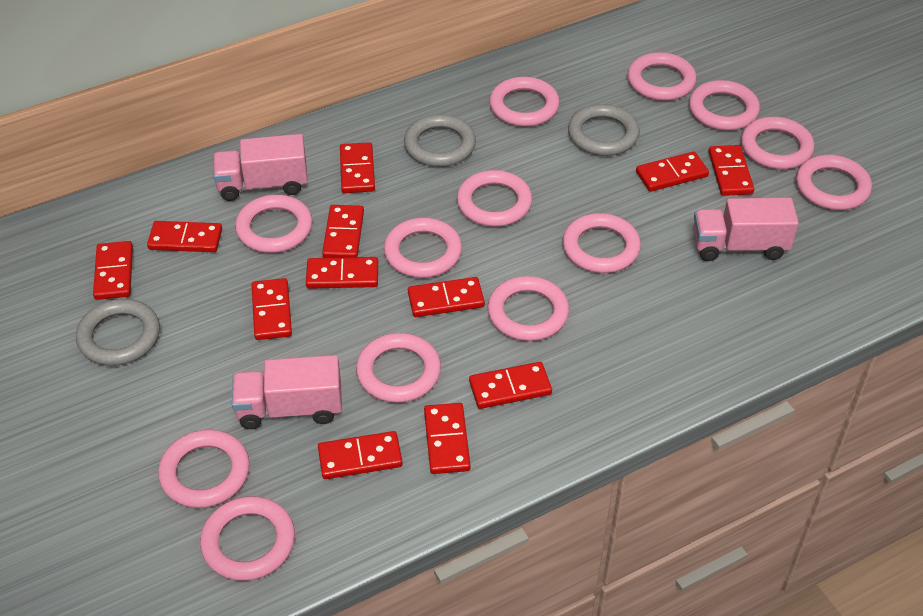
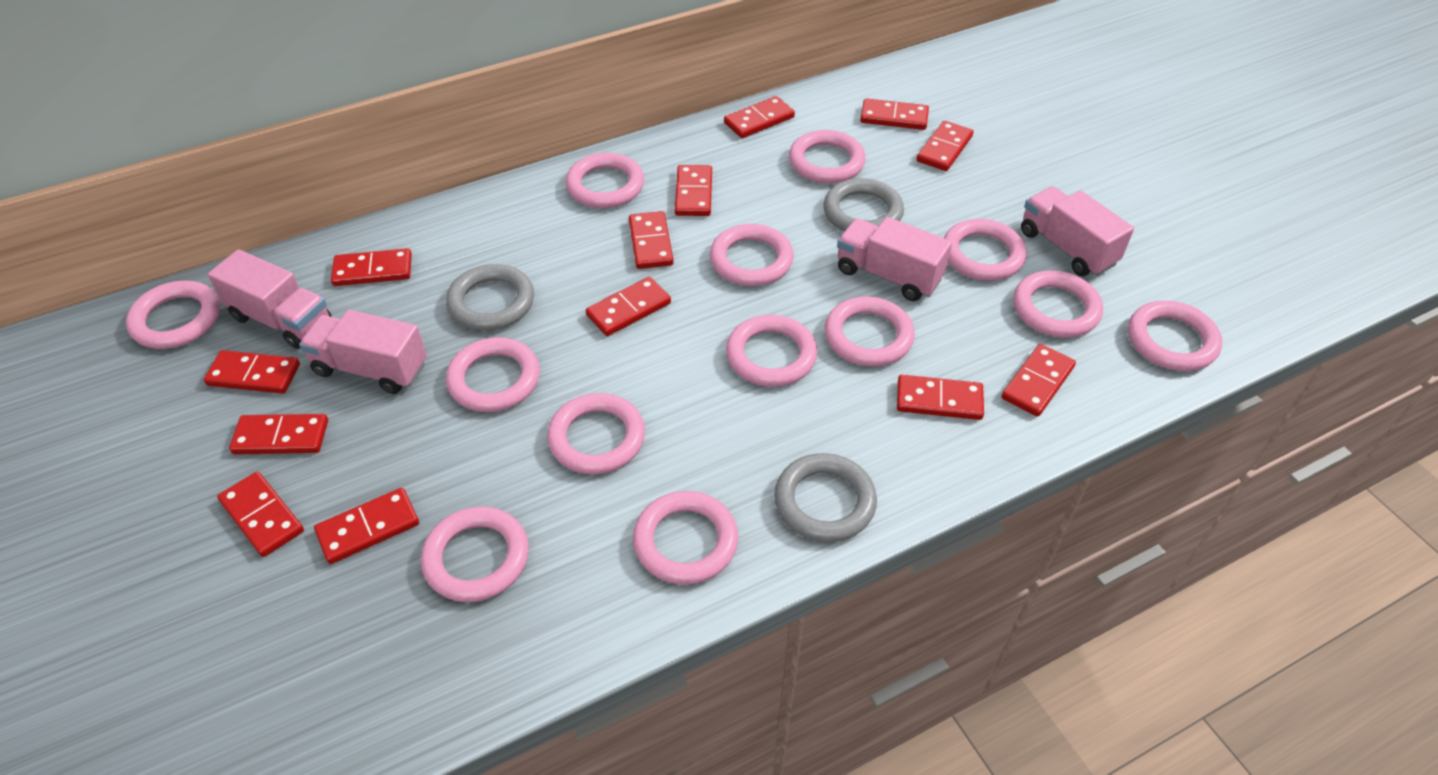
pink truck: 3 -> 4
red domino: 12 -> 13

